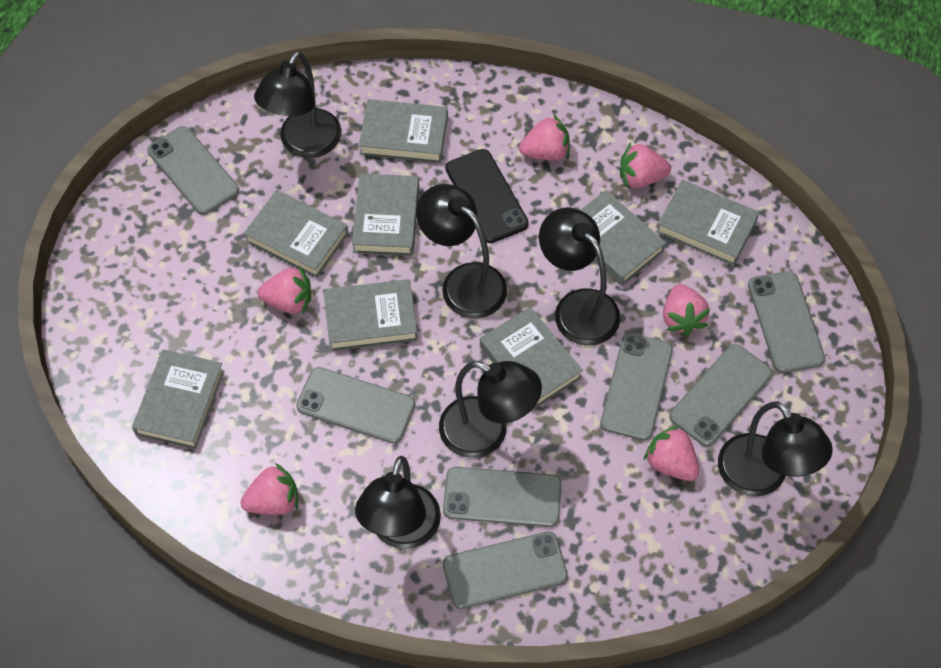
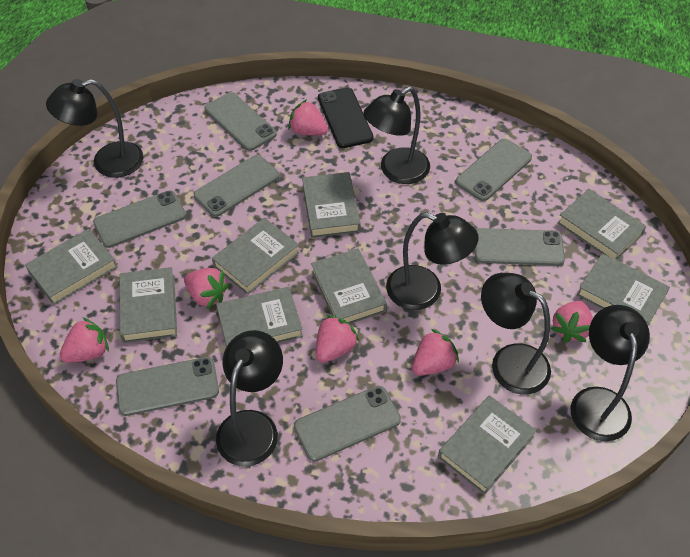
grey book: 8 -> 9

